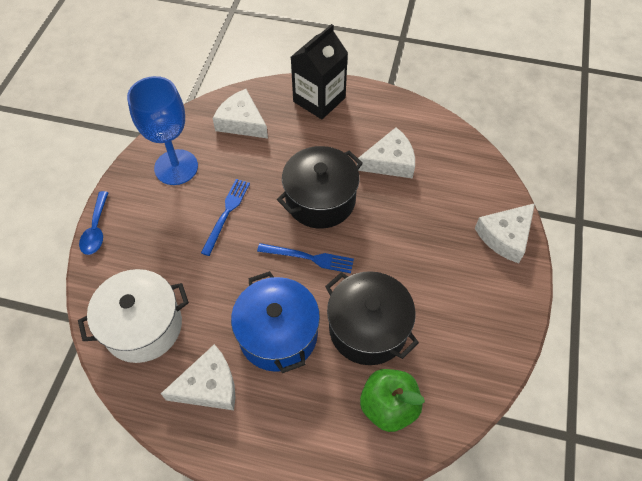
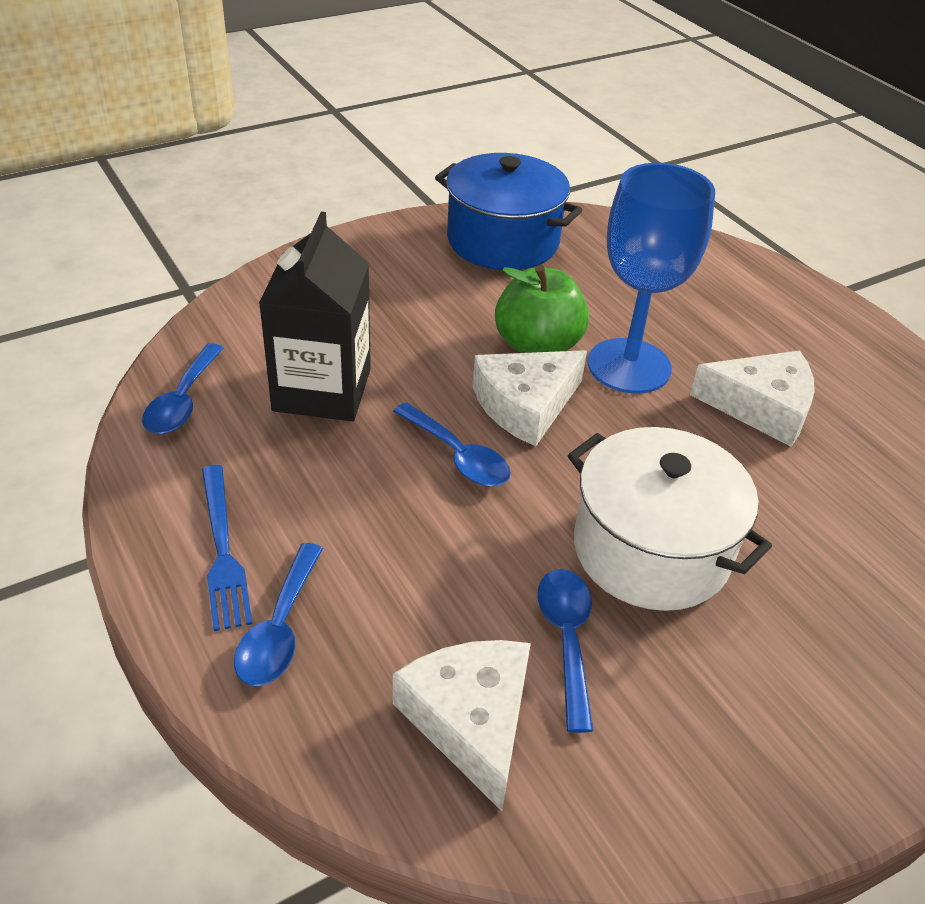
black pot: 2 -> 0
blue fork: 2 -> 1
blue spoon: 1 -> 4
white cheese: 4 -> 3

